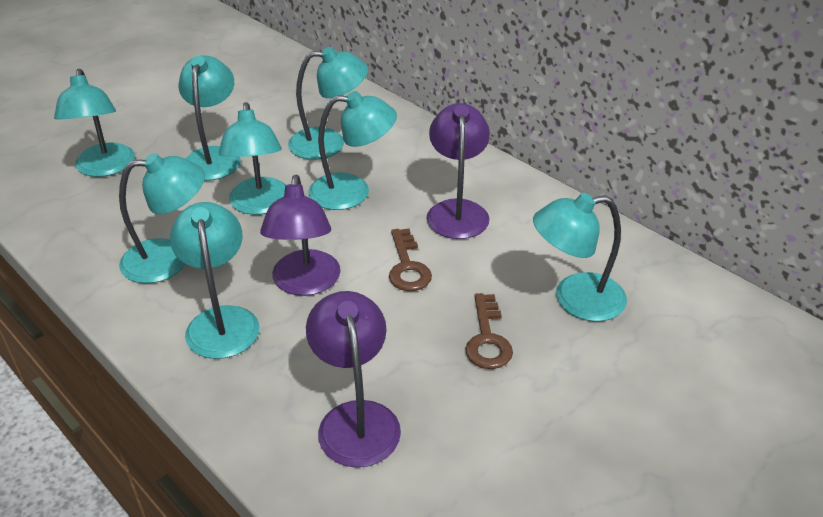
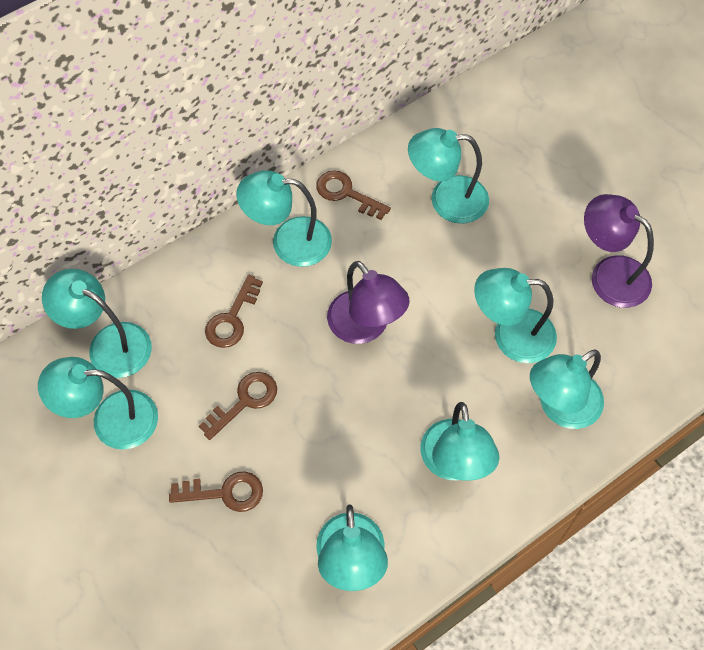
brown key: 2 -> 4
purple lamp: 3 -> 2

